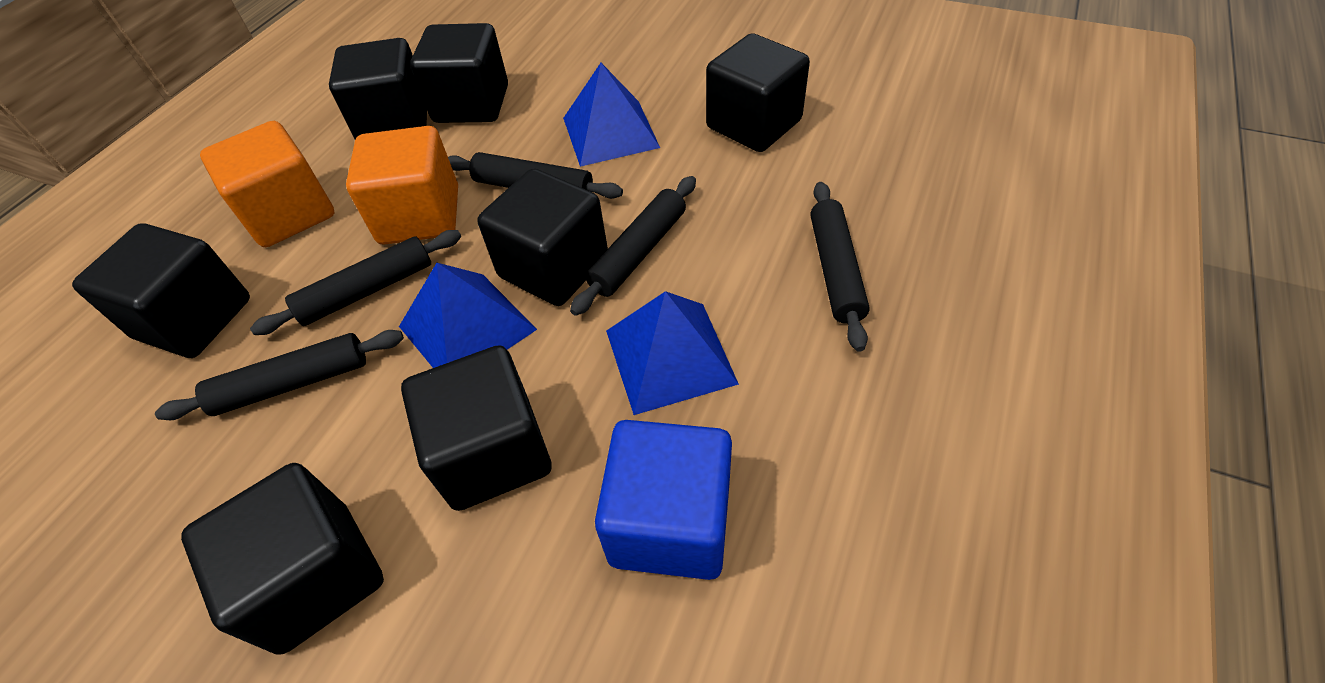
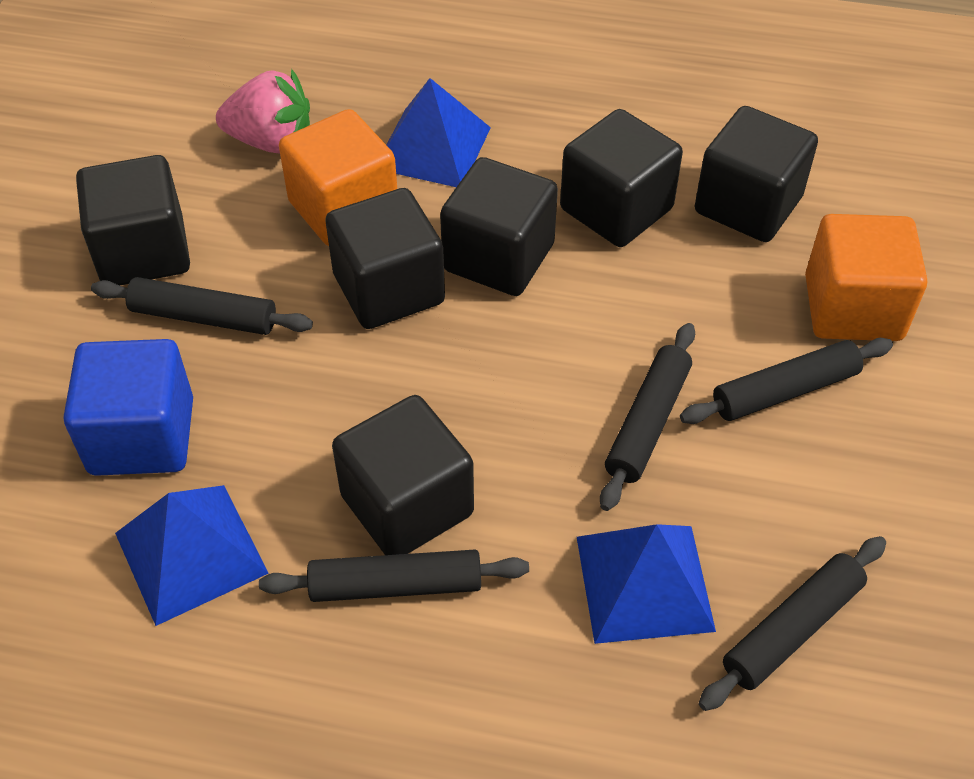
black cube: 7 -> 6
pink strawberry: 0 -> 1

